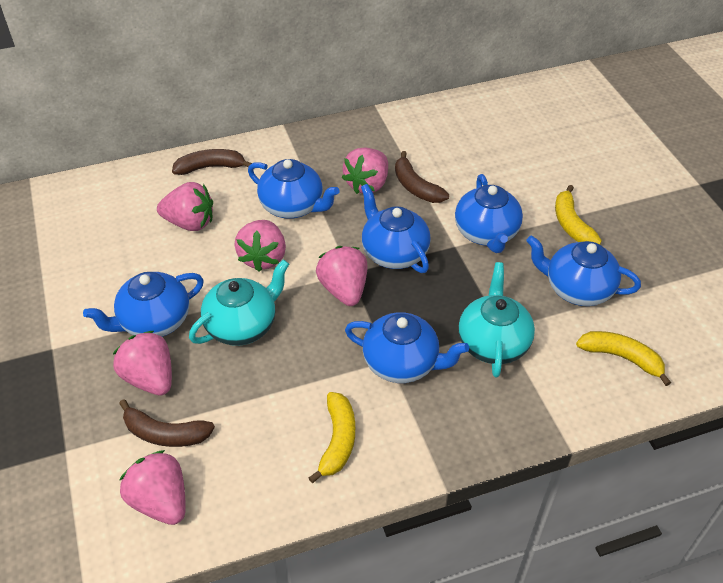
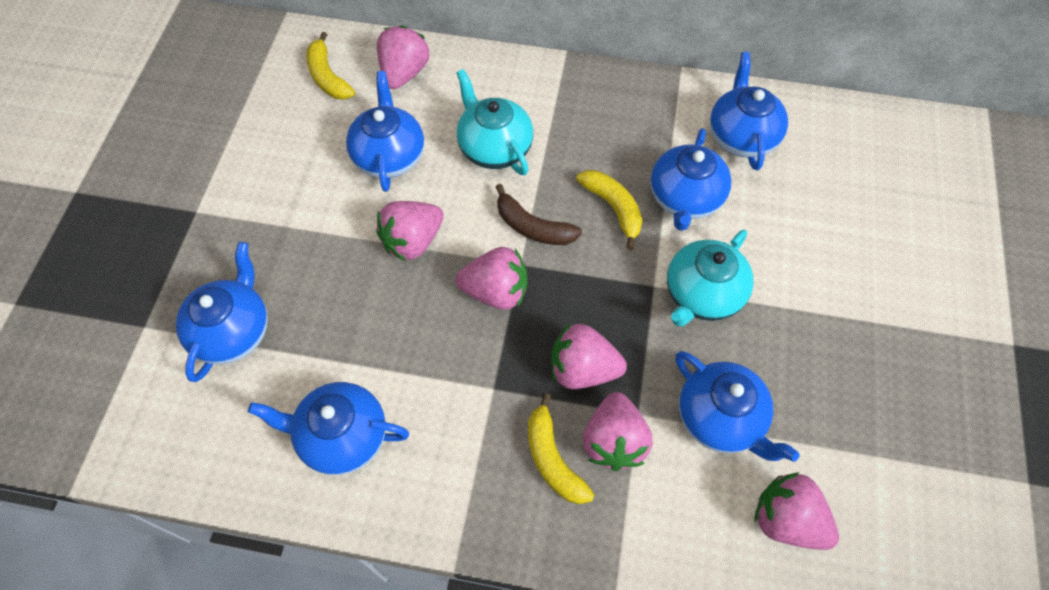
brown banana: 3 -> 1

